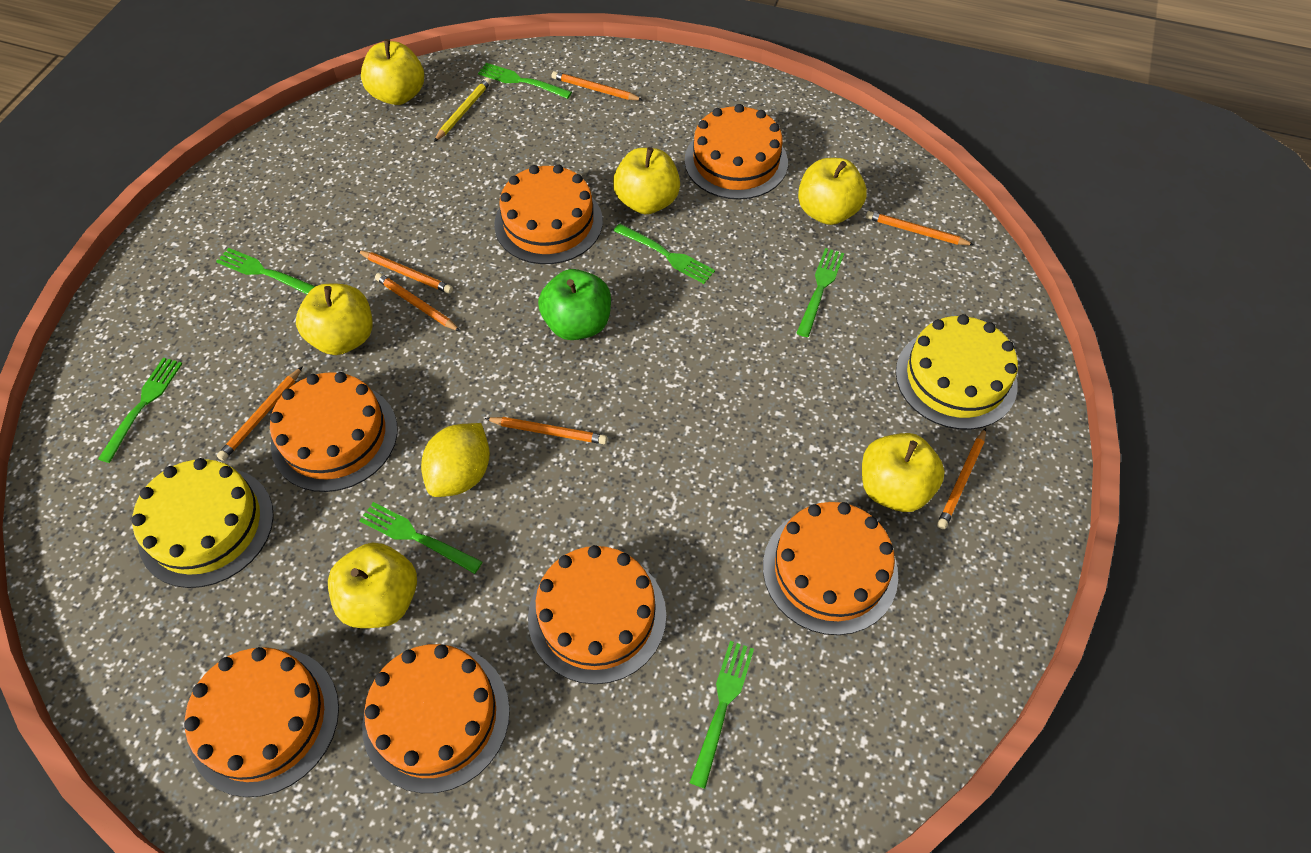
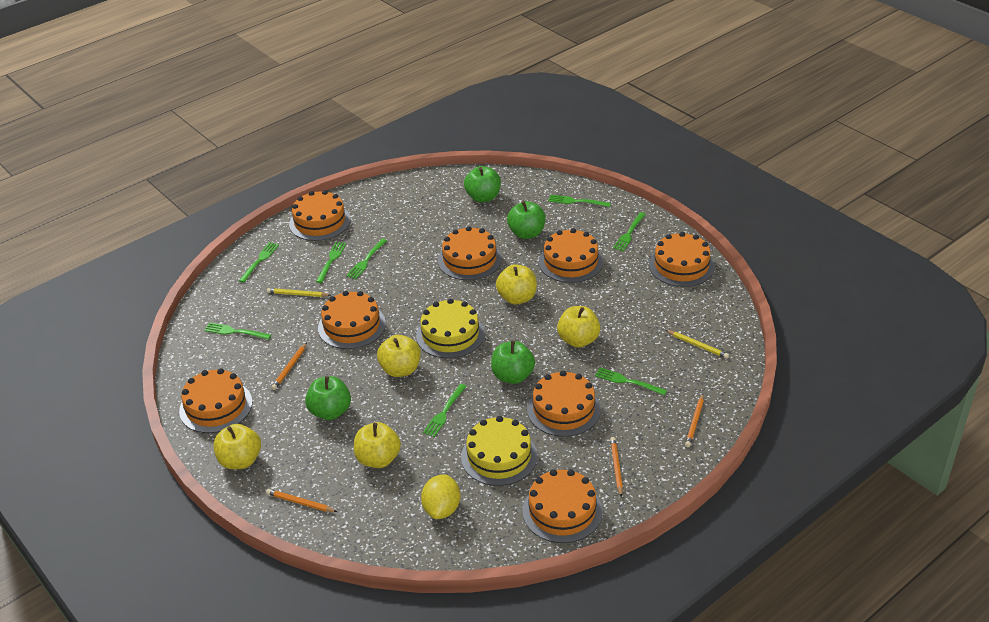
green apple: 1 -> 4
green fork: 7 -> 8
orange cake: 7 -> 8
orange pencil: 7 -> 4
yellow apple: 6 -> 5
yellow pencil: 1 -> 2

